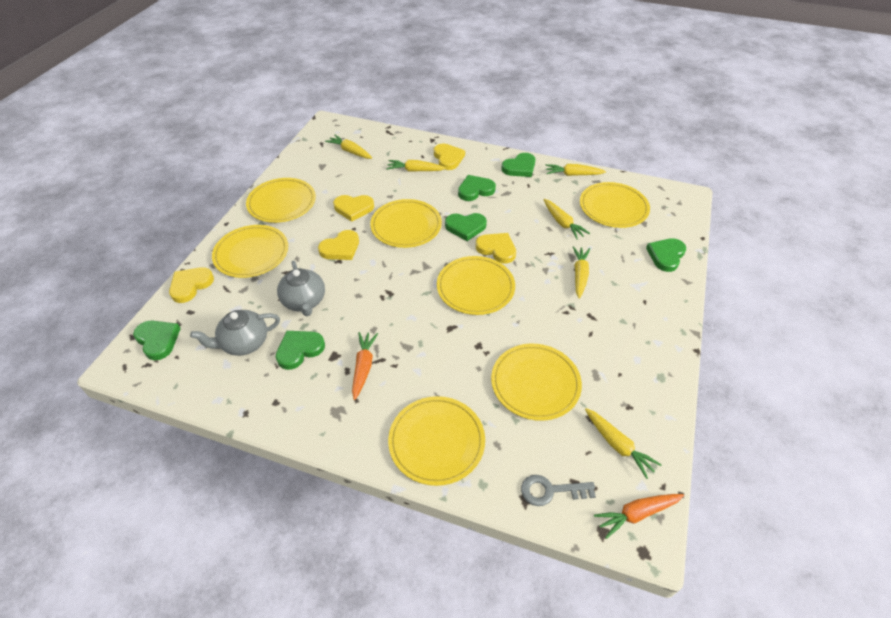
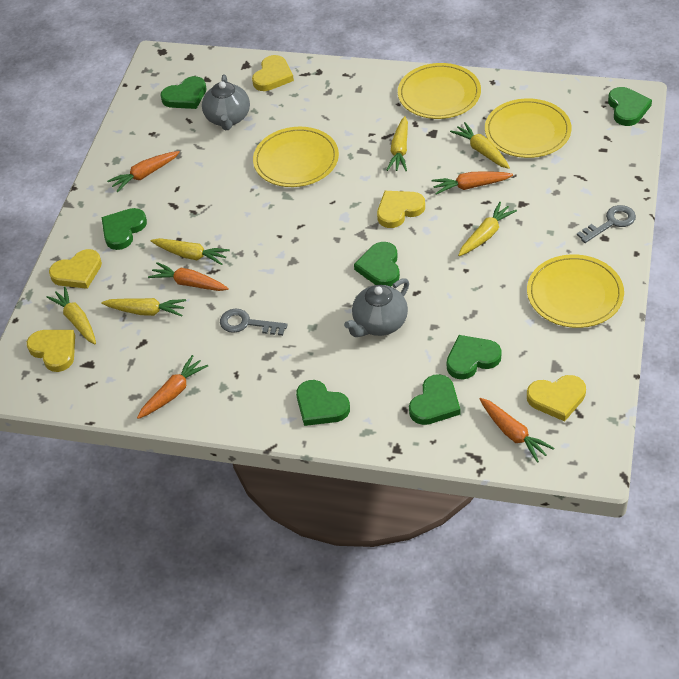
green heart: 6 -> 7
grey key: 1 -> 2
orange carrot: 2 -> 5
yellow plate: 7 -> 4

